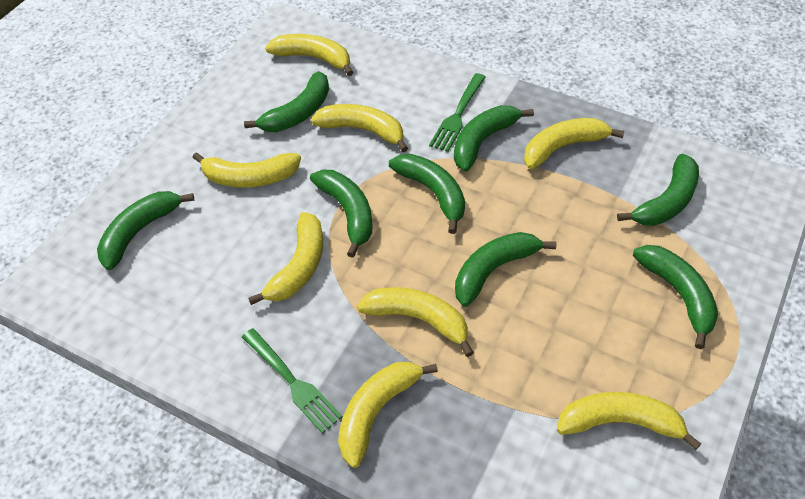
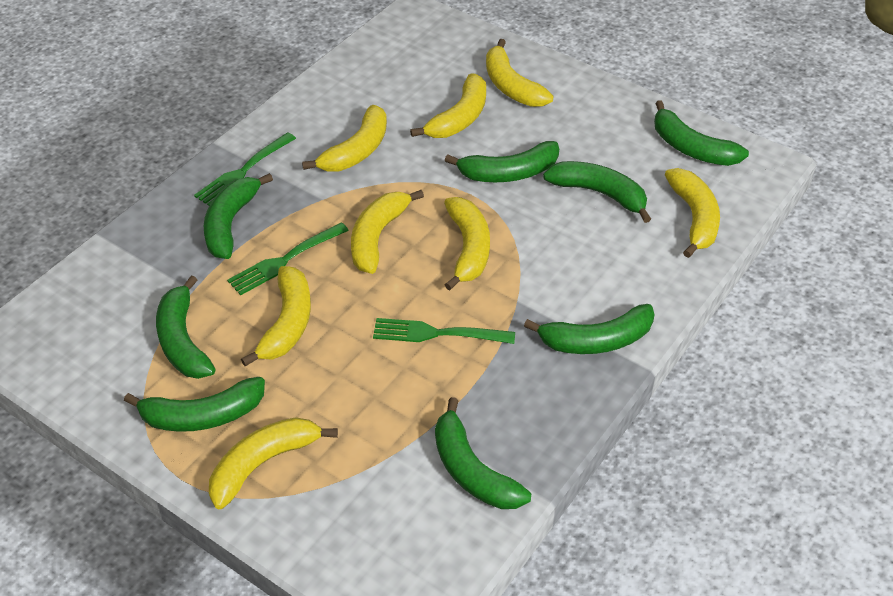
green fork: 2 -> 3

